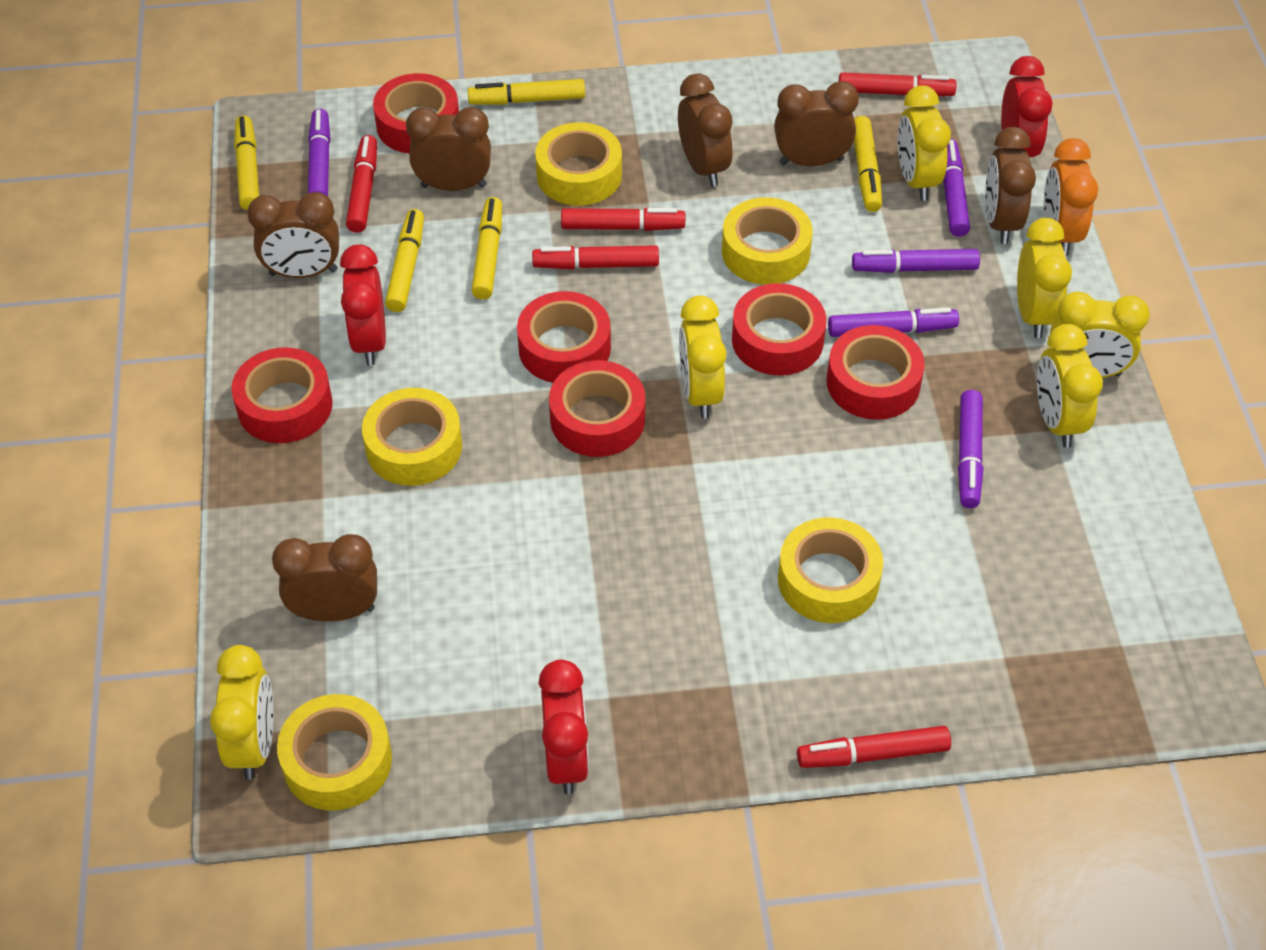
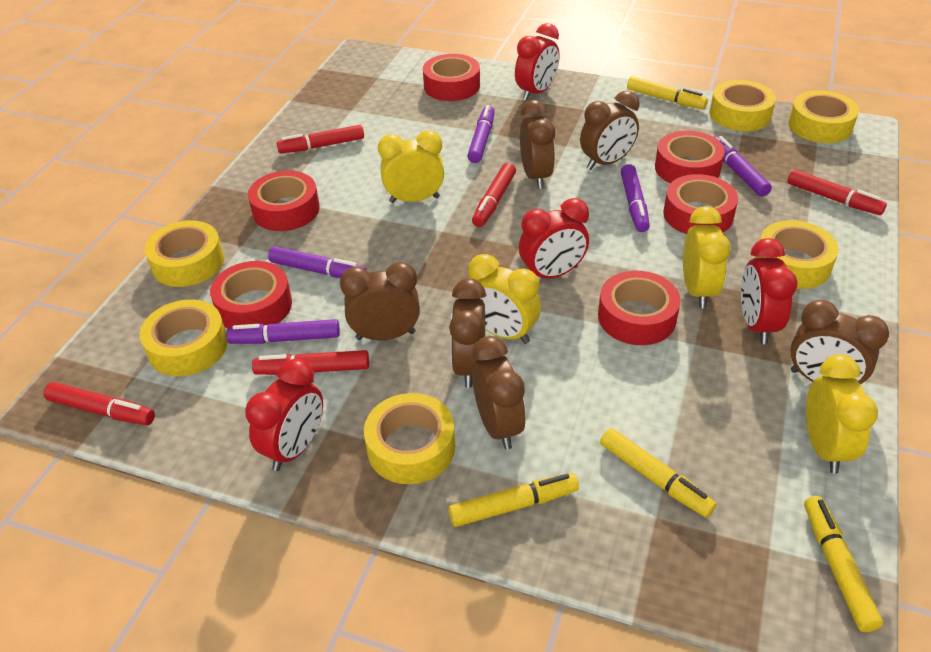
orange clock: 1 -> 0
red clock: 3 -> 4
yellow clock: 6 -> 4
yellow marker: 5 -> 4
yellow tape: 5 -> 6

